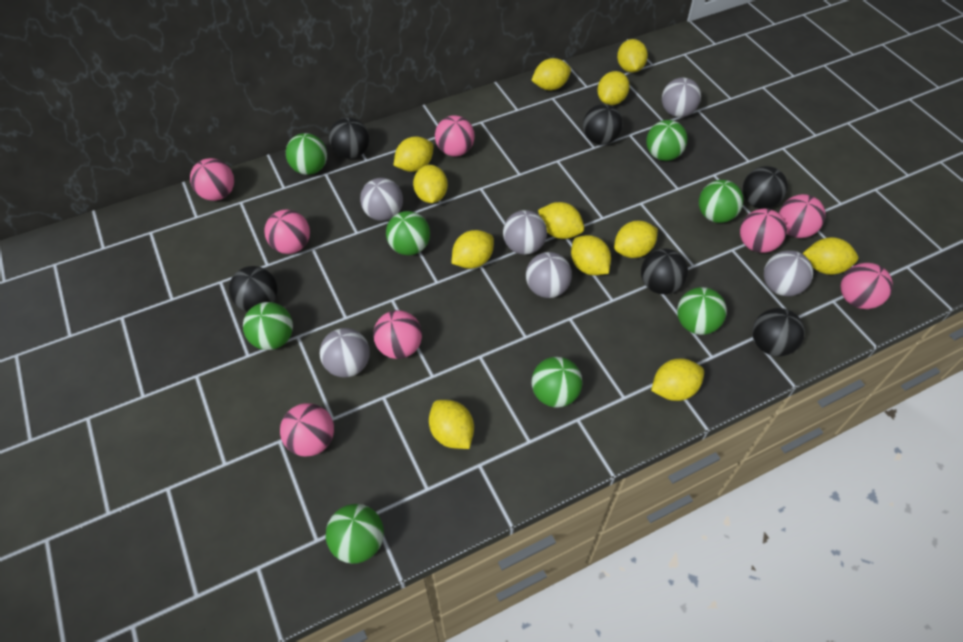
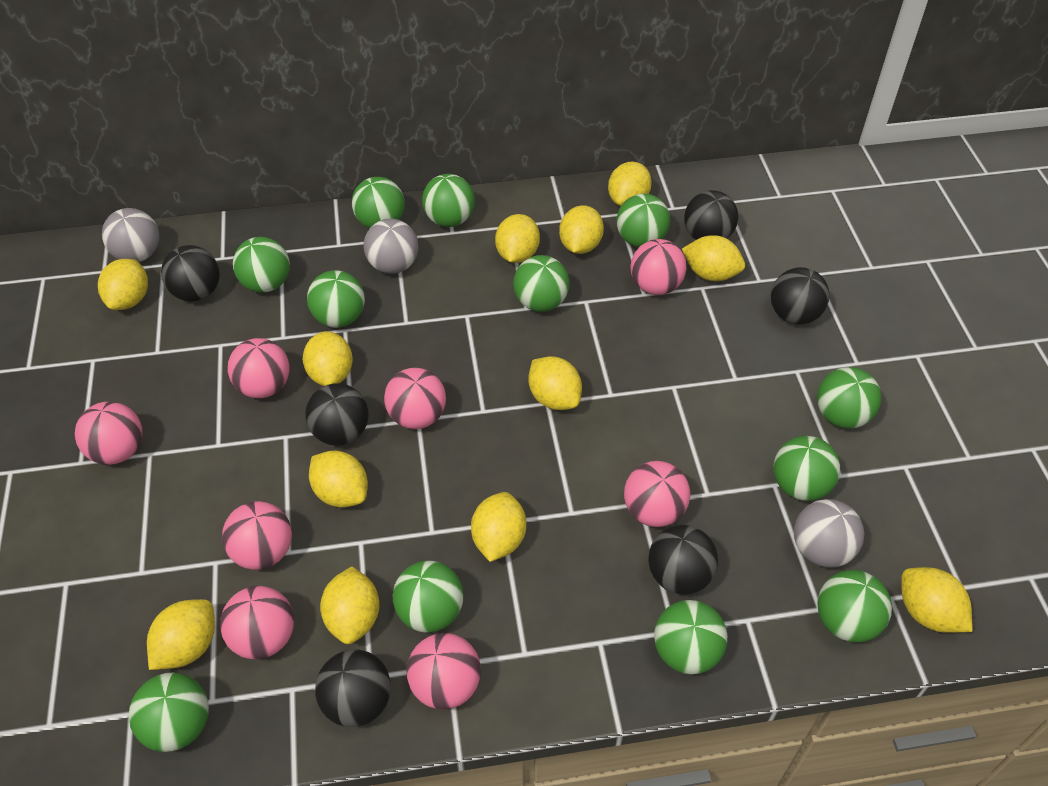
green ball: 8 -> 12
grey ball: 6 -> 3

